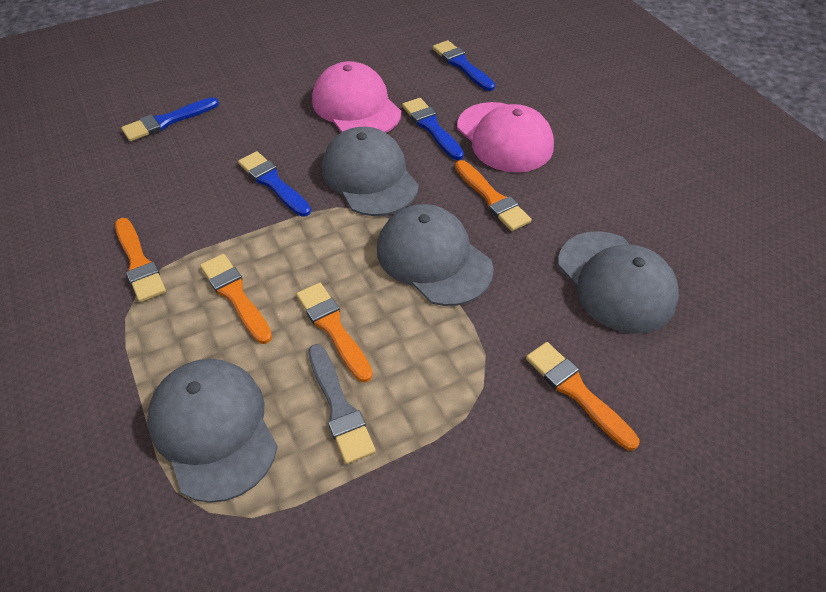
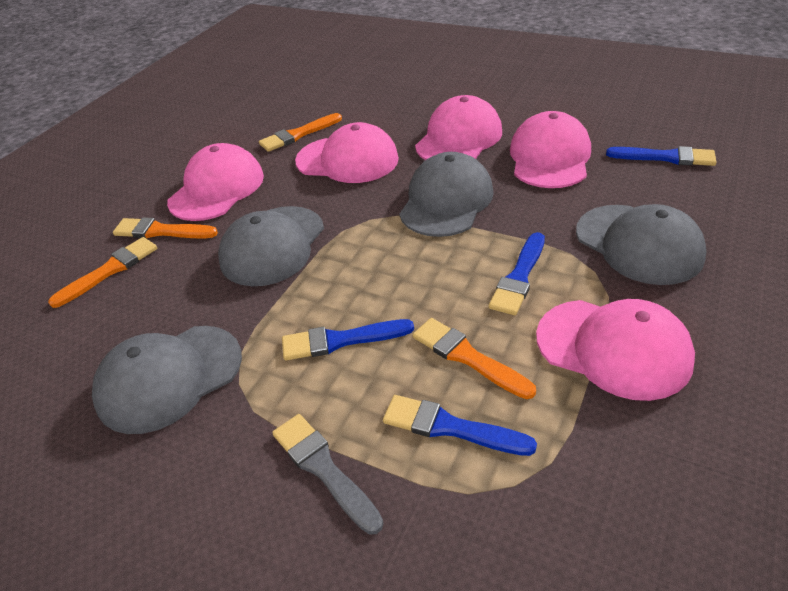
orange brush: 5 -> 4
pink cap: 2 -> 5

